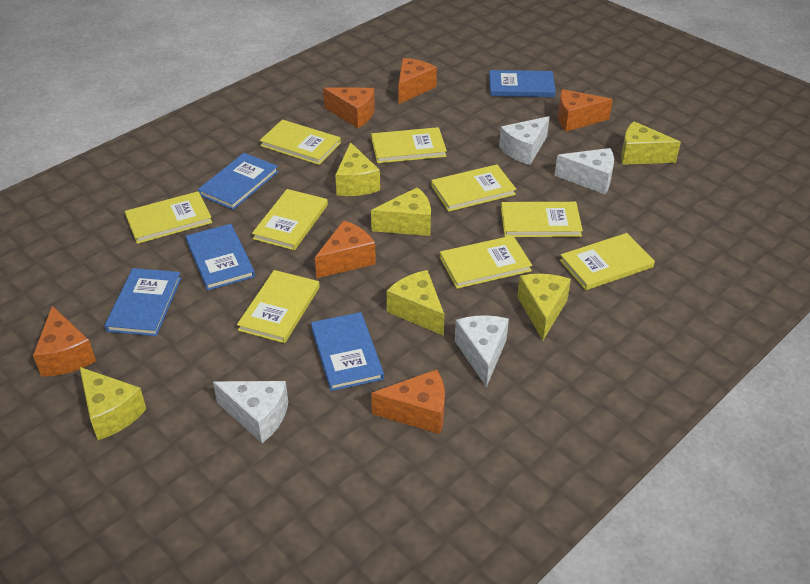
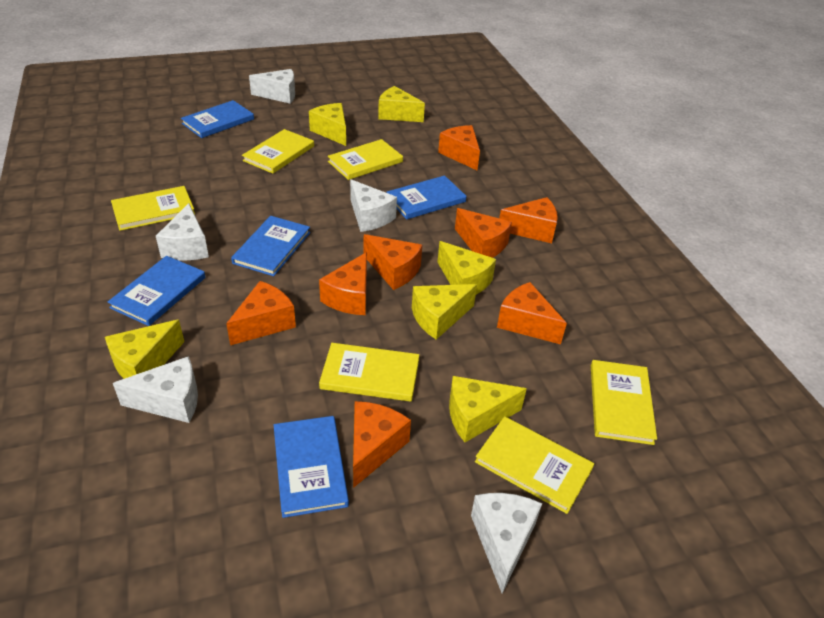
orange cheese: 6 -> 8
white cheese: 4 -> 5
yellow book: 9 -> 6

